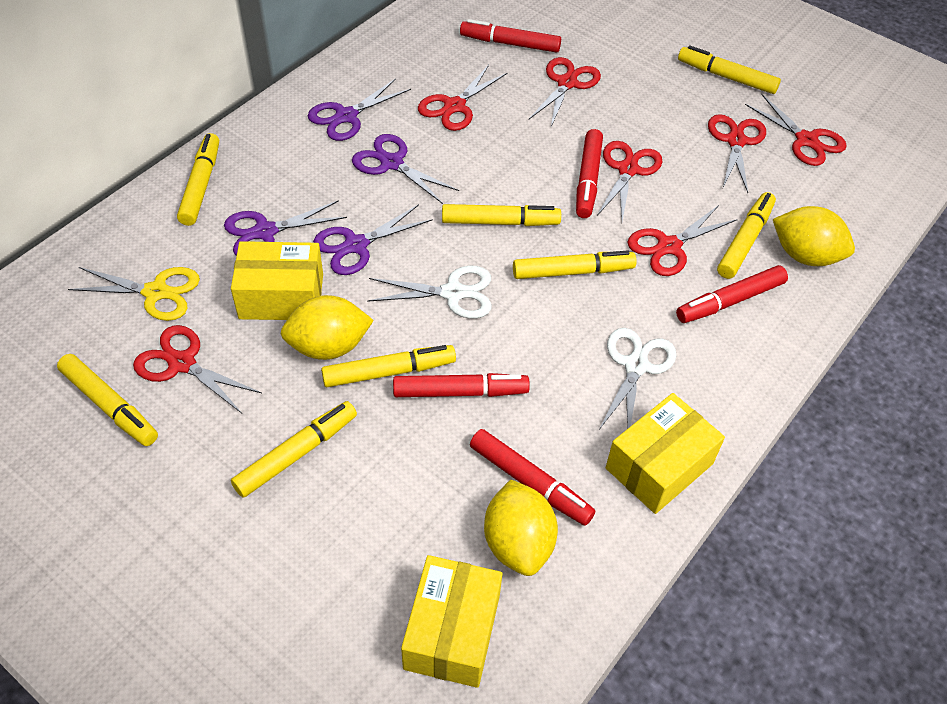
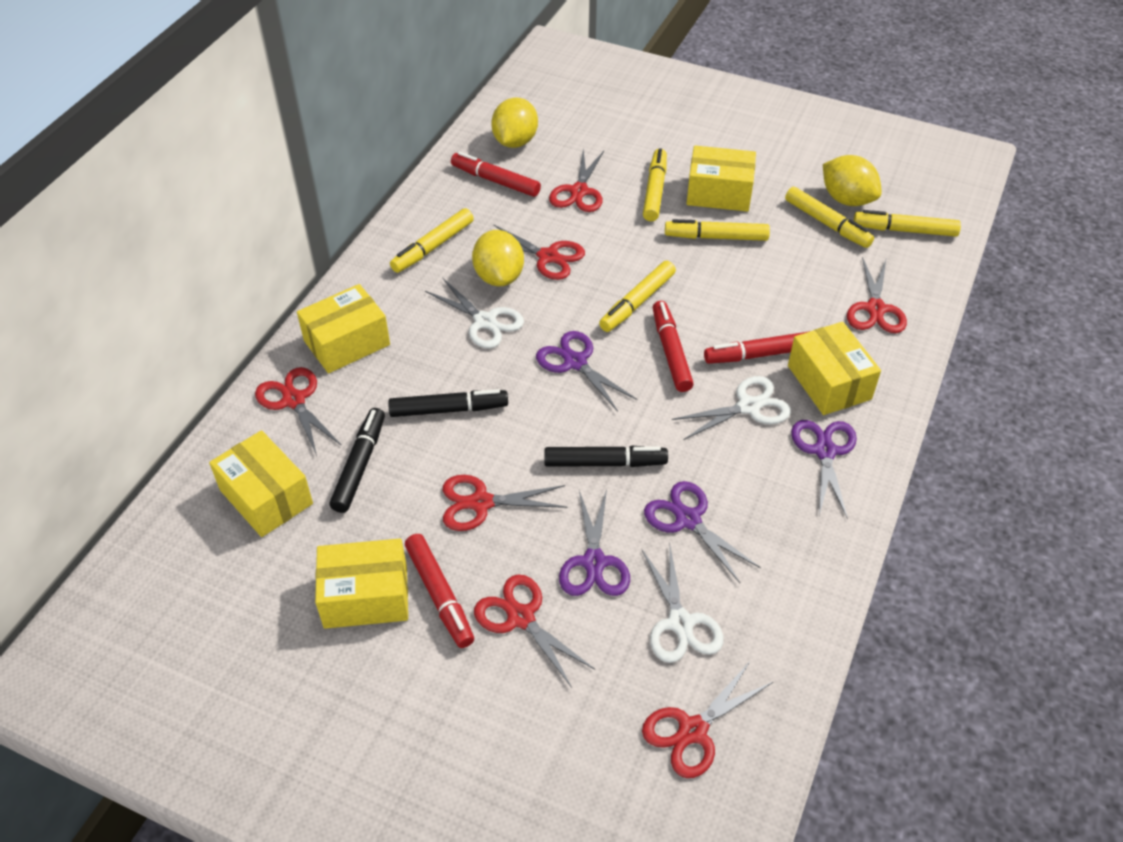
black marker: 0 -> 3
red marker: 5 -> 4
white scissors: 2 -> 3
yellow box: 3 -> 5
yellow marker: 8 -> 6
yellow scissors: 1 -> 0

